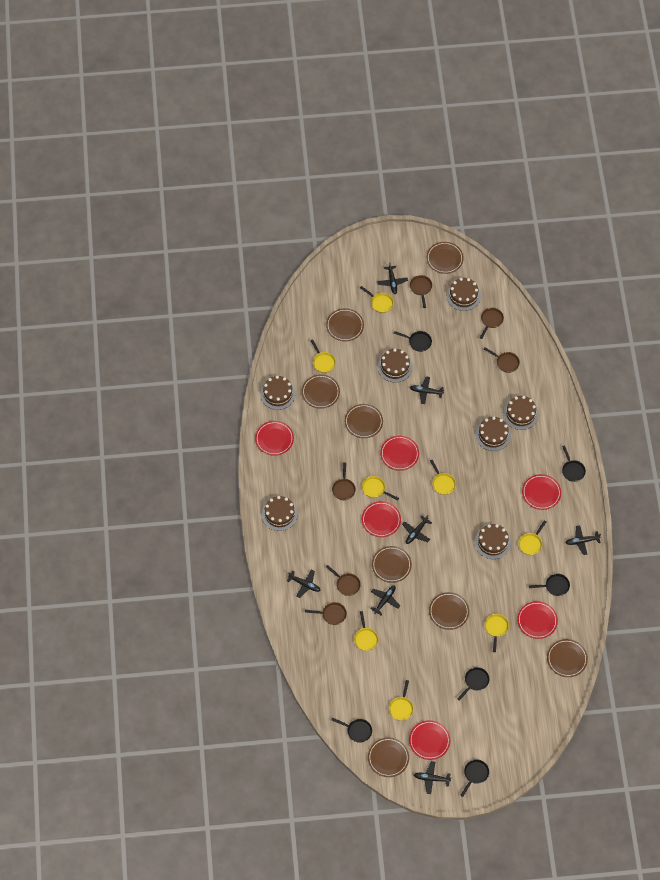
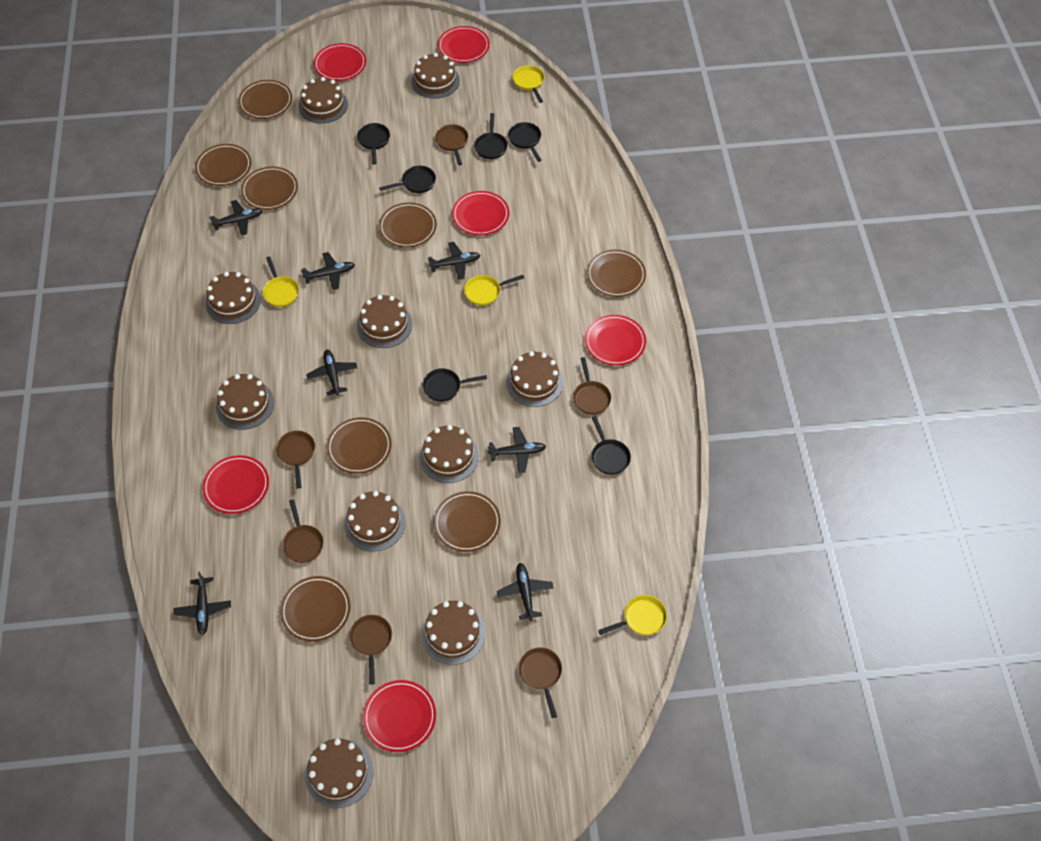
brown cake: 7 -> 10
yellow pan: 8 -> 4

